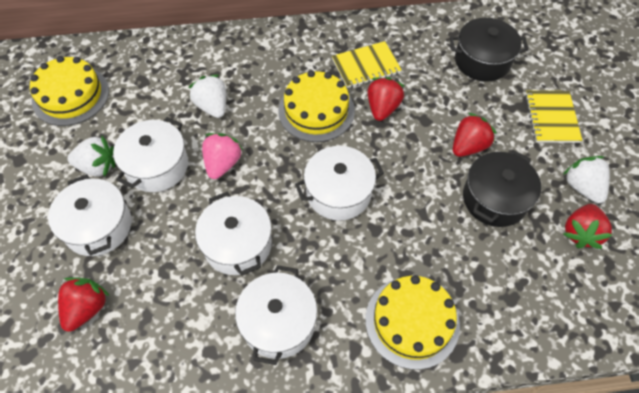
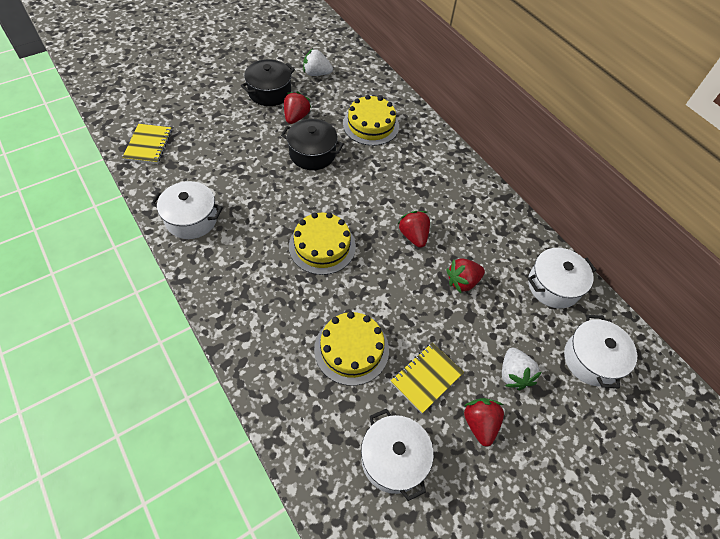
pink strawberry: 1 -> 0
white pot: 5 -> 4
white strawberry: 3 -> 2

